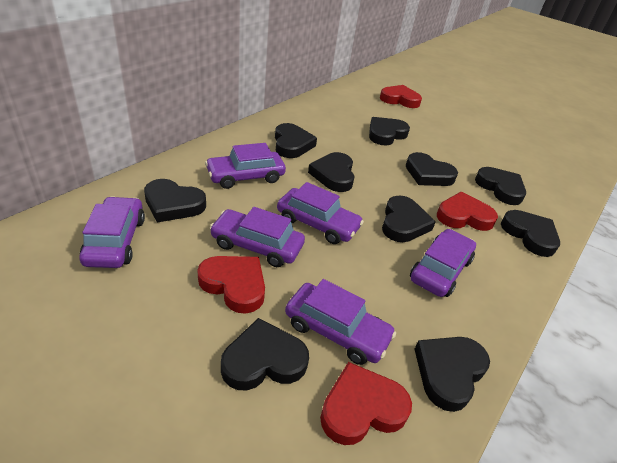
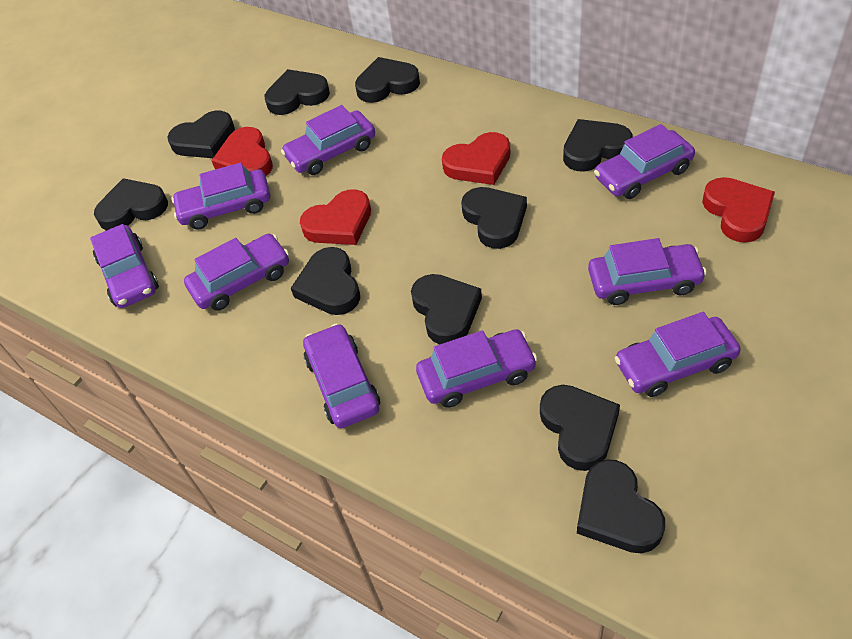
purple car: 6 -> 9

